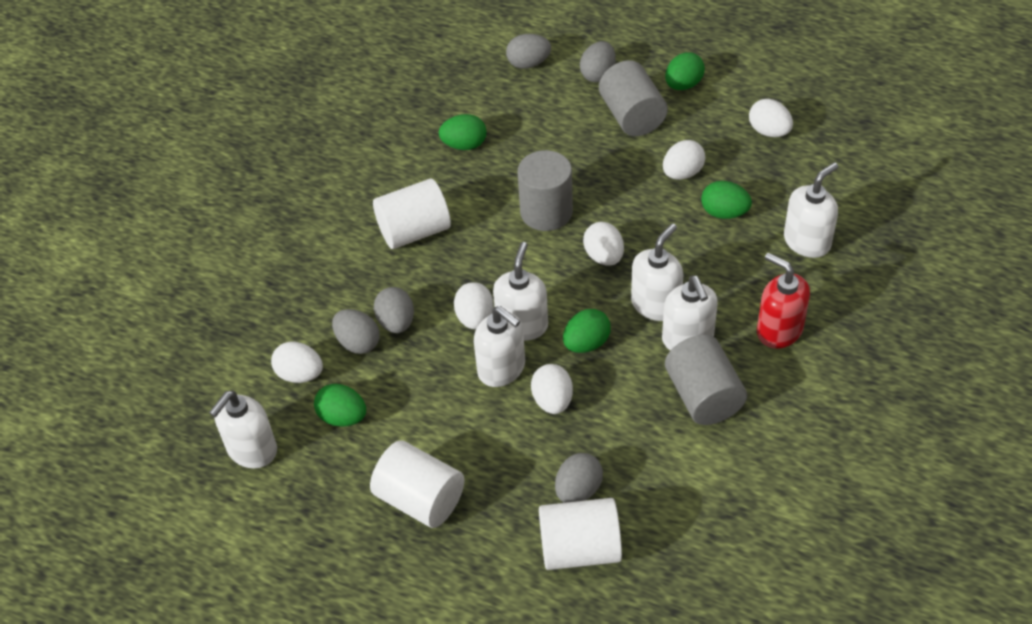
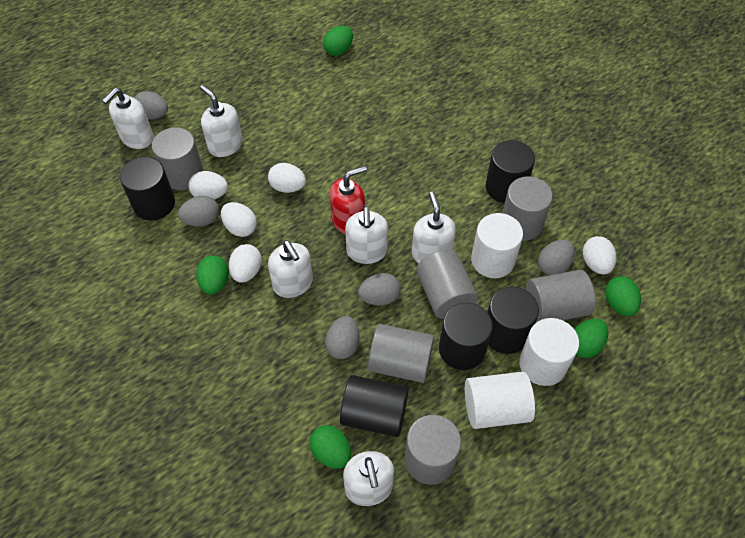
black cylinder: 0 -> 5
grey cylinder: 3 -> 6
white egg: 6 -> 5

